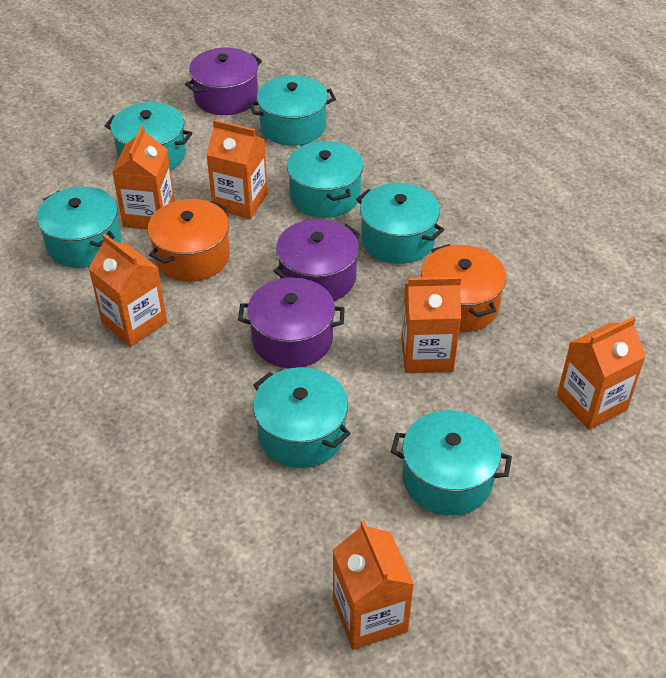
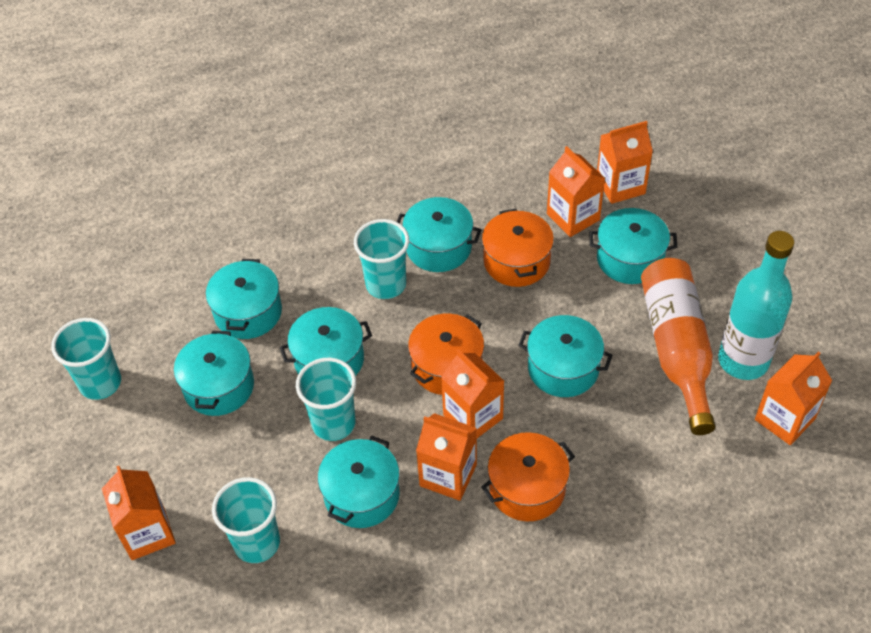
orange bottle: 0 -> 1
orange pot: 2 -> 3
purple pot: 3 -> 0
turquoise bottle: 0 -> 1
turquoise cup: 0 -> 4

